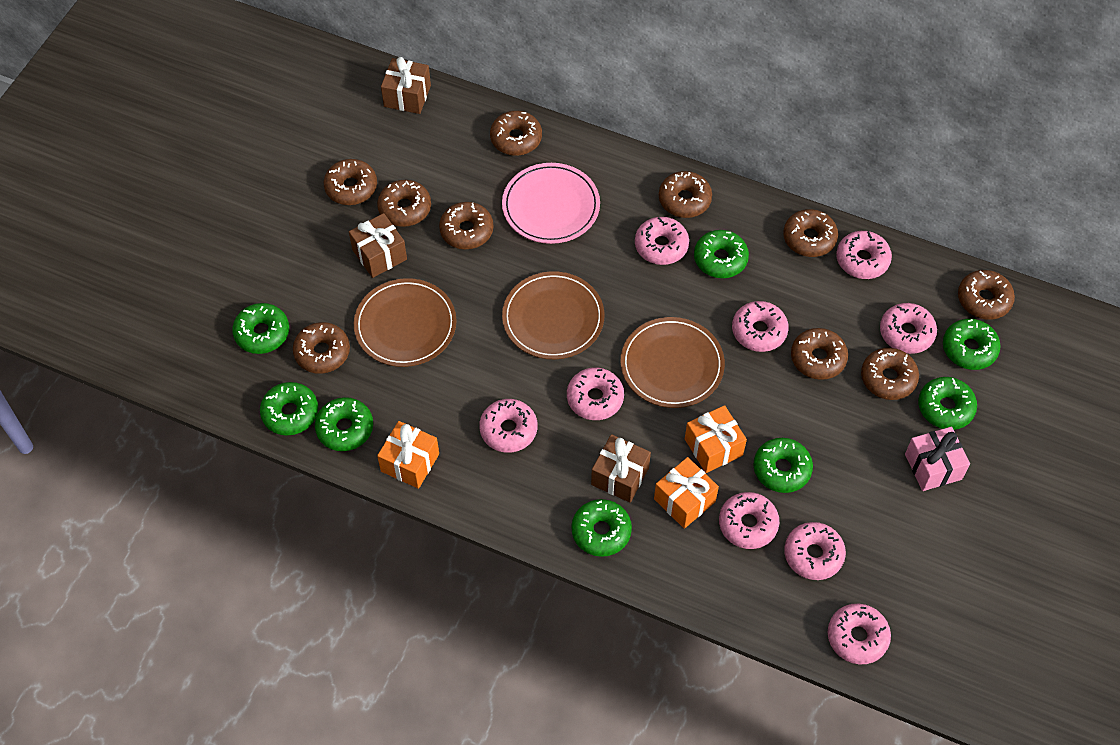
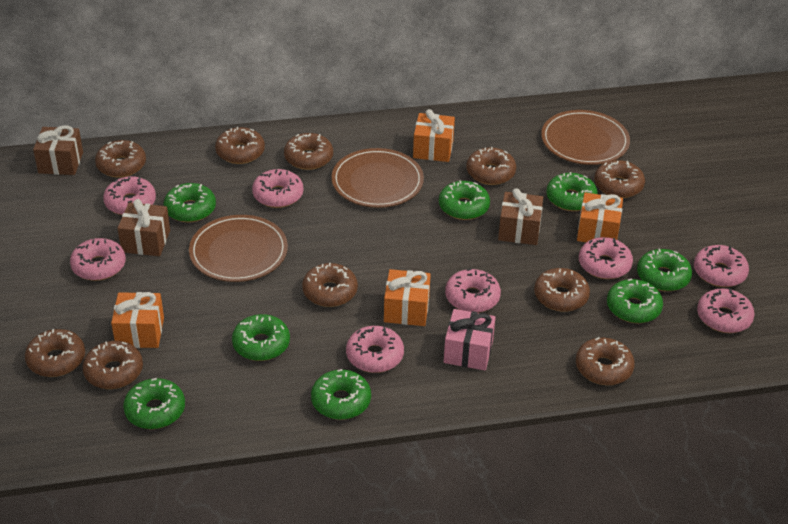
orange gift: 3 -> 4
pink donut: 9 -> 8
pink plate: 1 -> 0

